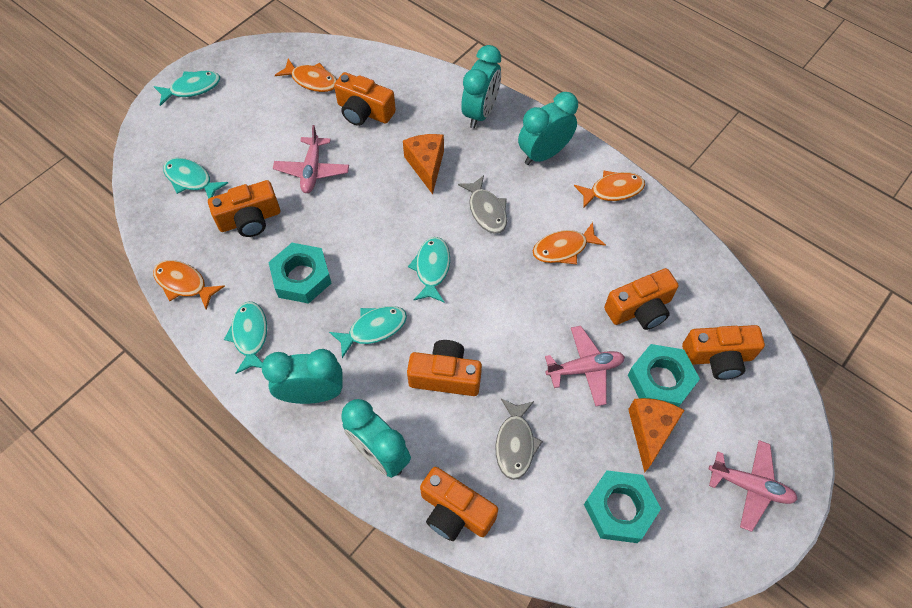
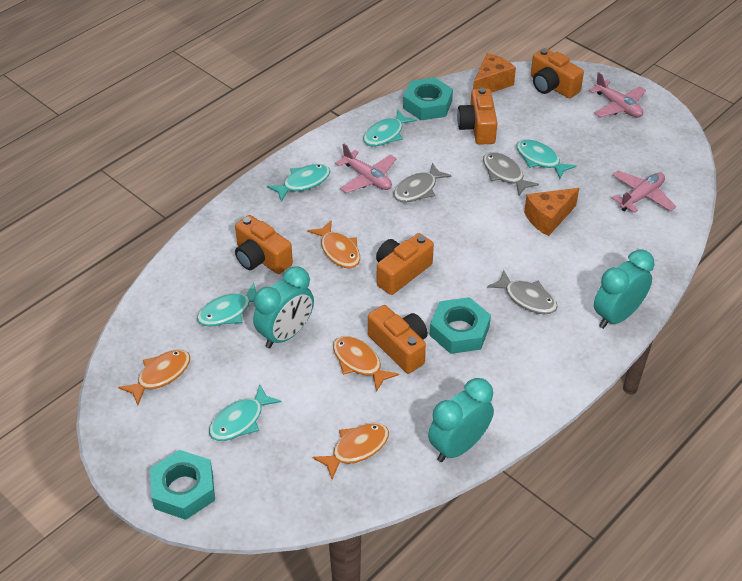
grey fish: 2 -> 3
orange camera: 6 -> 5
turquoise clock: 4 -> 3

